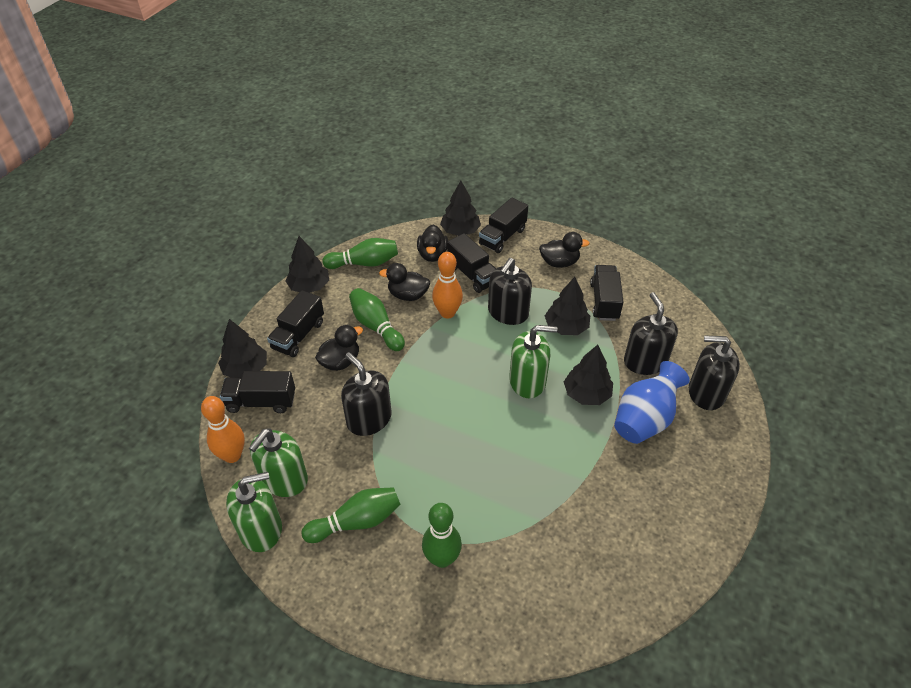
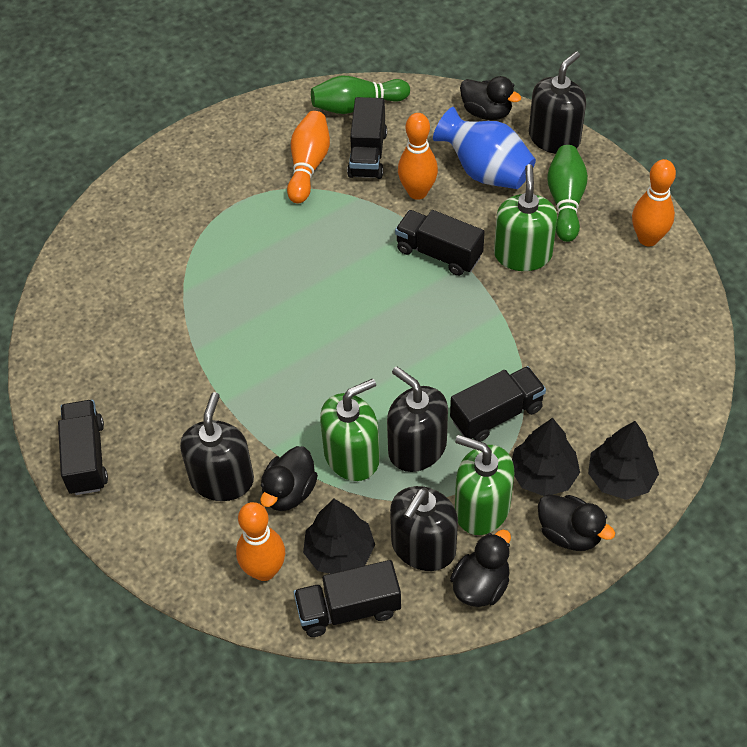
black tree: 5 -> 3
green bowling pin: 4 -> 2
orange bowling pin: 2 -> 4

